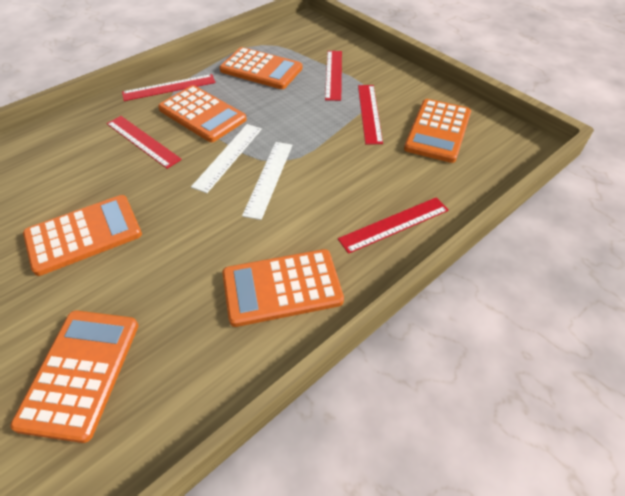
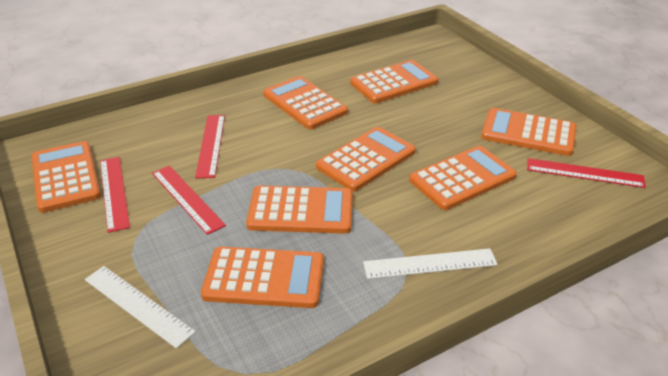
orange calculator: 6 -> 8
red ruler: 5 -> 4

